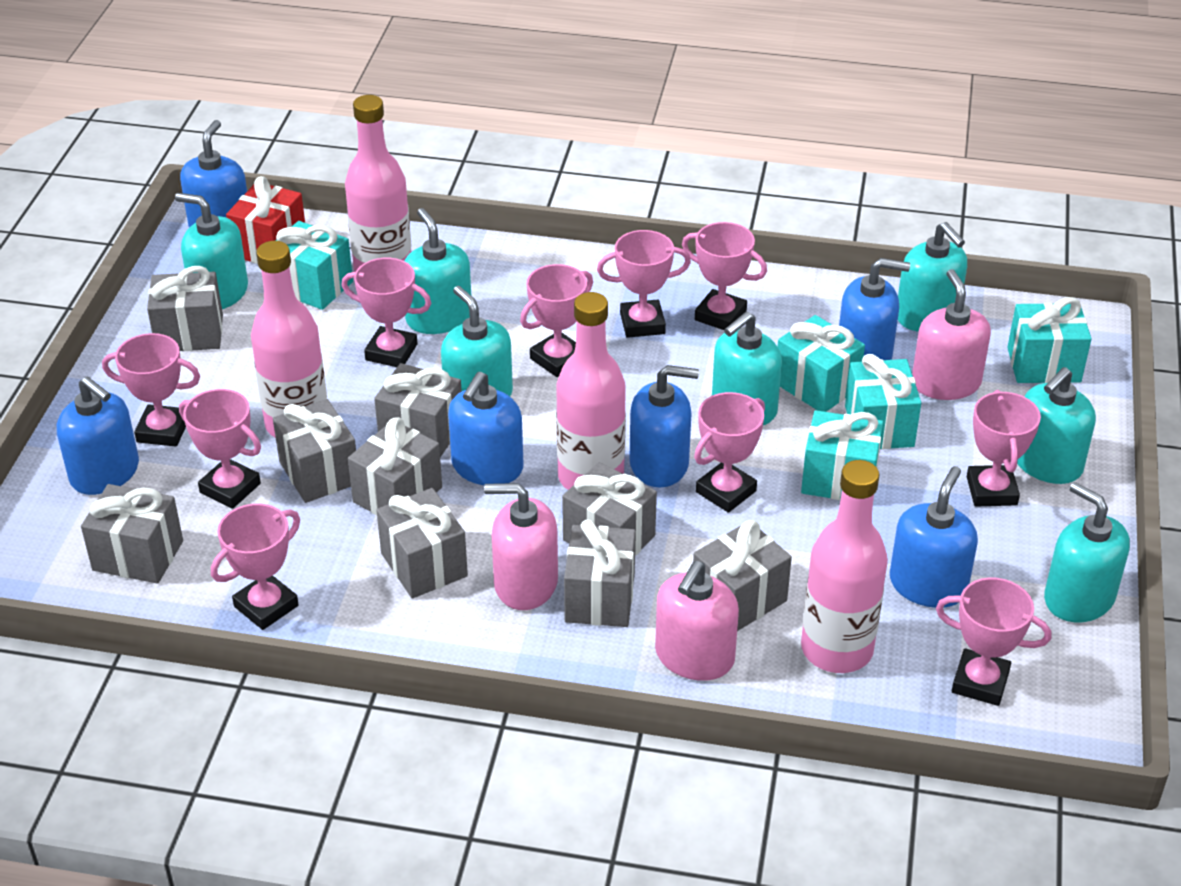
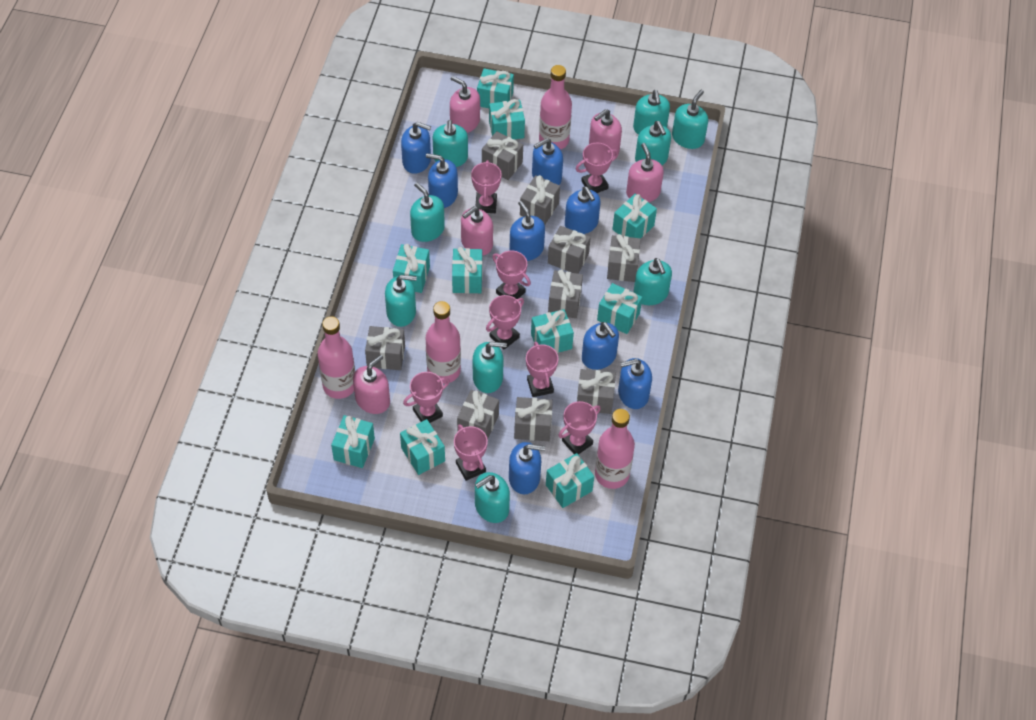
blue soap dispenser: 6 -> 8
pink soap dispenser: 3 -> 5
pink trophy: 10 -> 8
red gift: 1 -> 0
turquoise gift: 5 -> 10
turquoise soap dispenser: 7 -> 9

